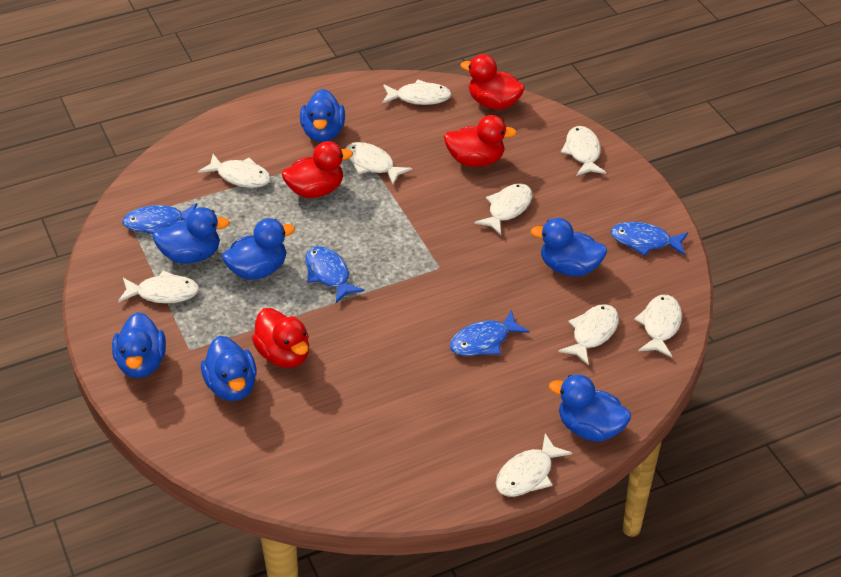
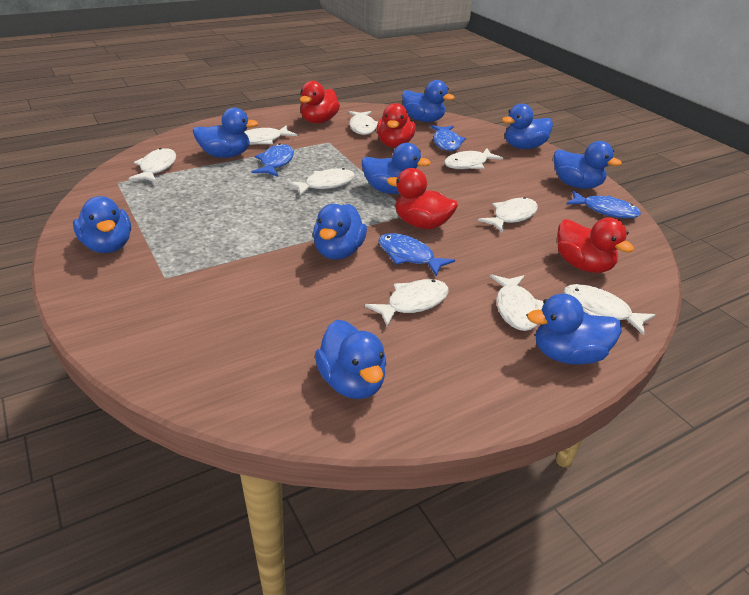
blue duck: 7 -> 9

